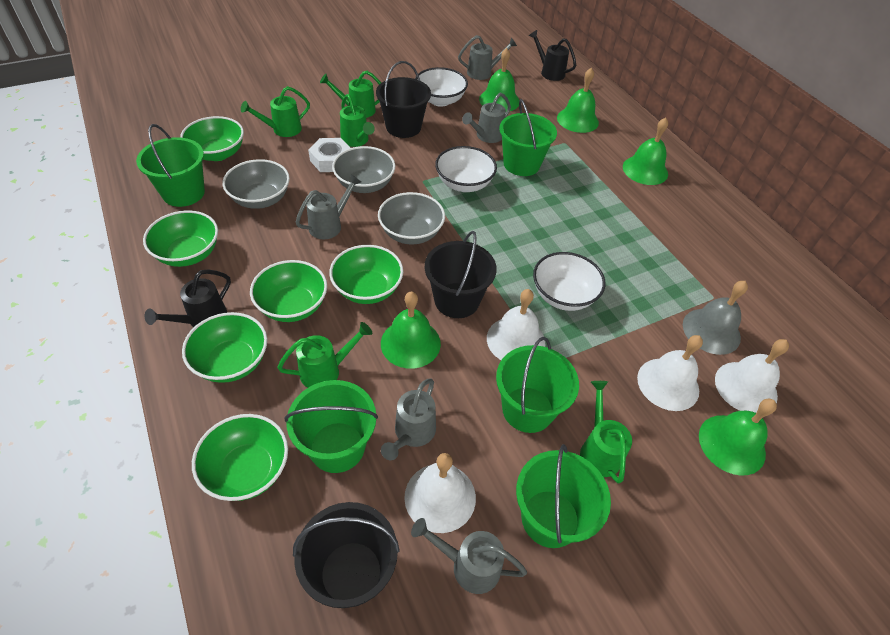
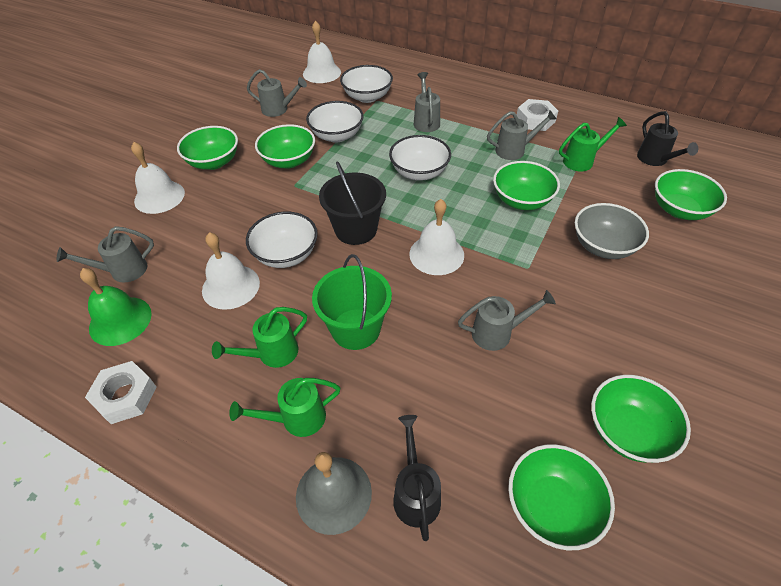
black bucket: 3 -> 1
green bell: 5 -> 1
green bucket: 5 -> 1
green watering can: 5 -> 3
grey bowl: 3 -> 1
white bowl: 3 -> 4
white nut: 1 -> 2

